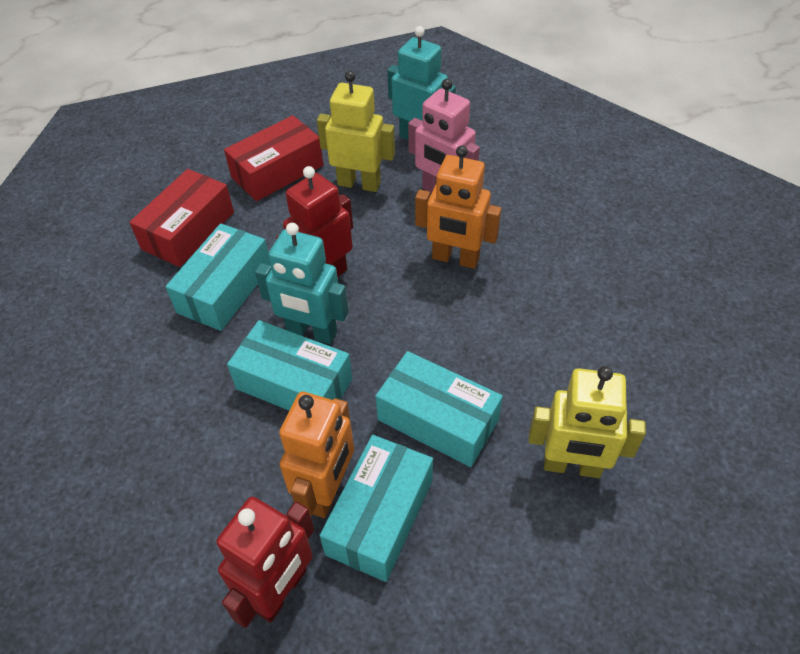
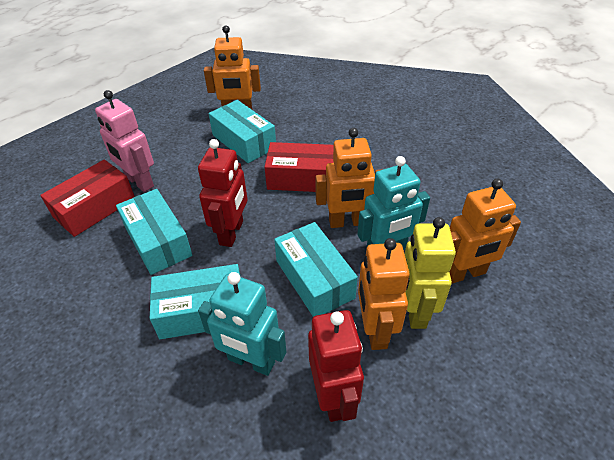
orange robot: 2 -> 4
yellow robot: 2 -> 1

